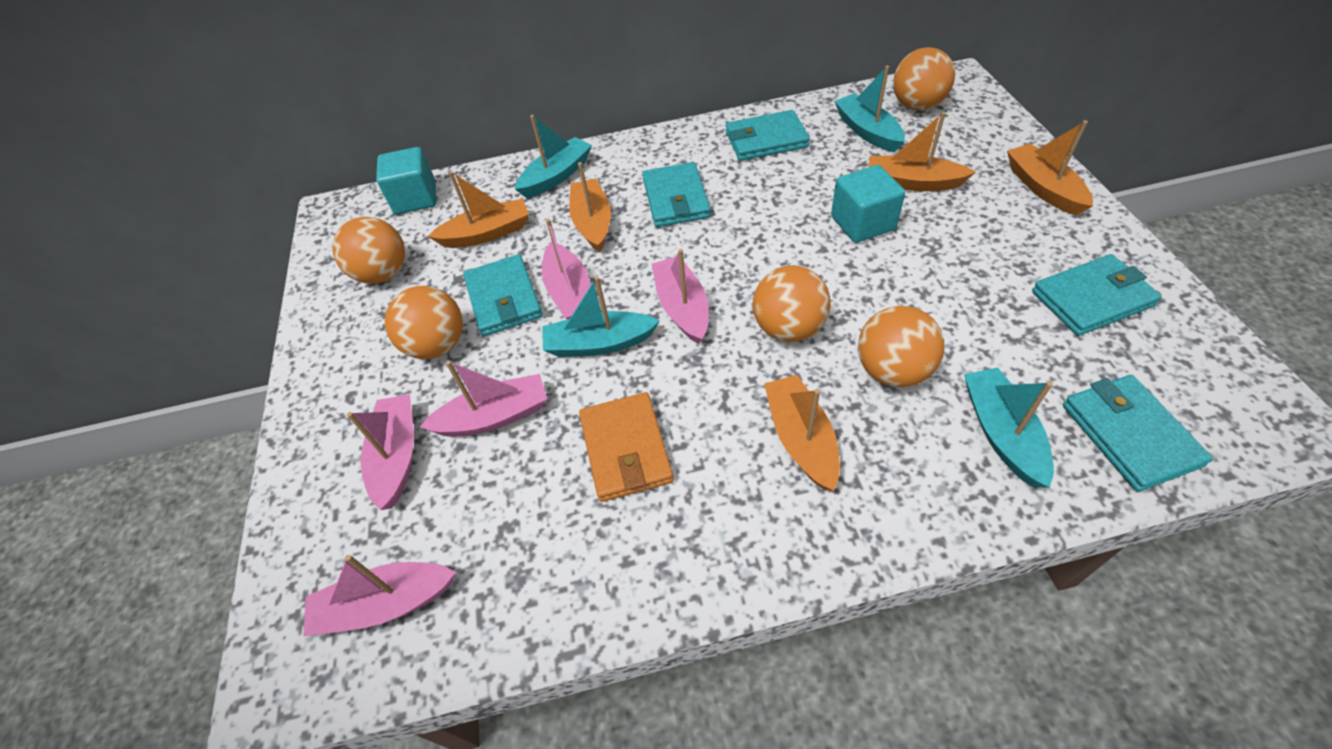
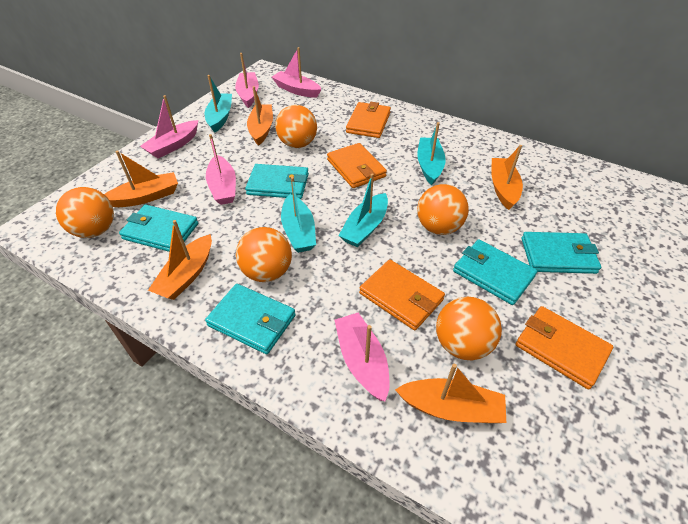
orange wallet: 1 -> 4
turquoise cube: 2 -> 0

